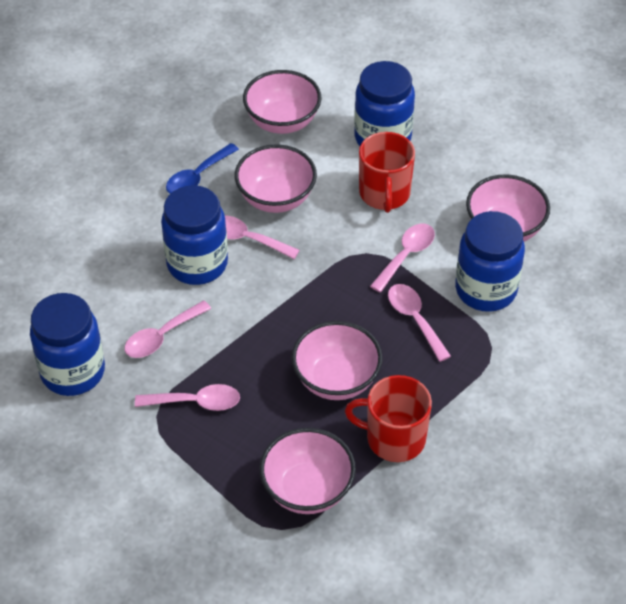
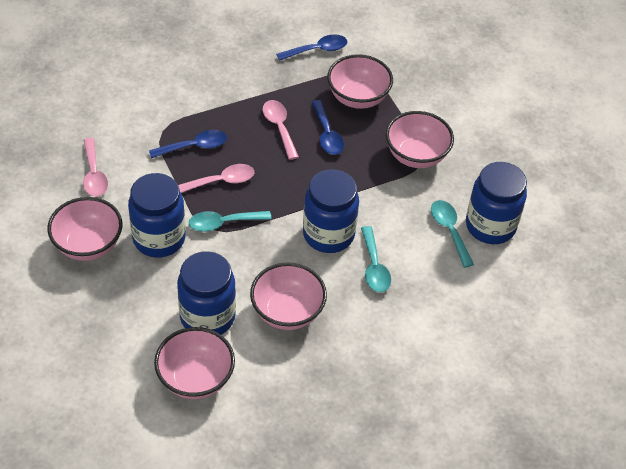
blue spoon: 1 -> 3
pink spoon: 5 -> 3
red mug: 2 -> 0
turquoise spoon: 0 -> 3

